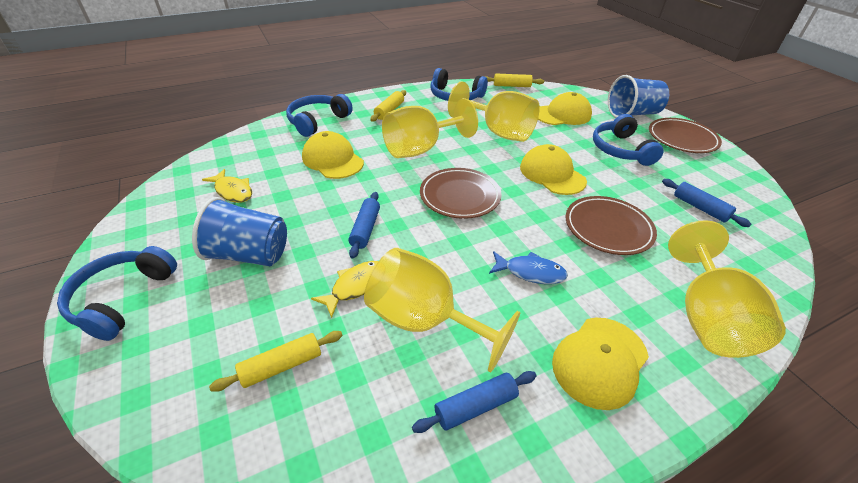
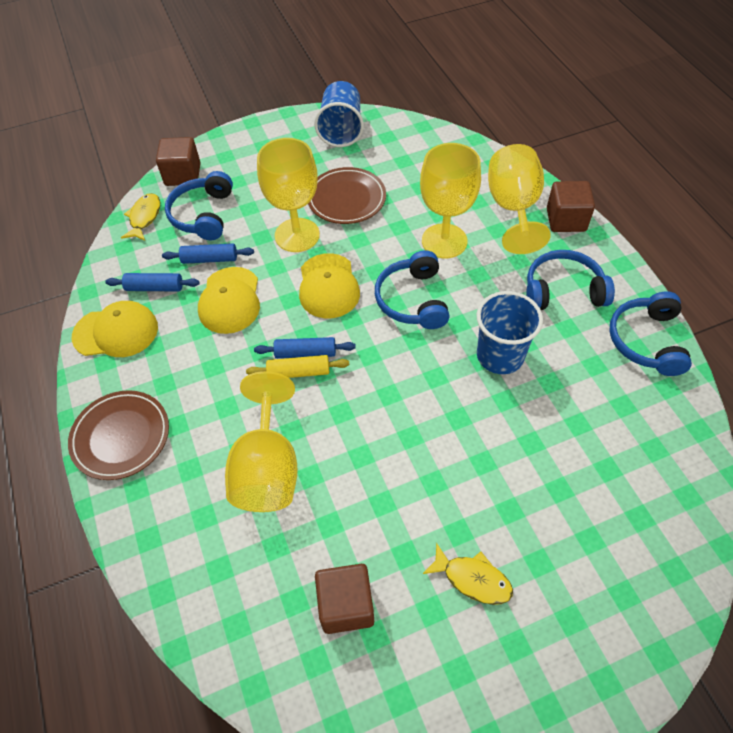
blue fish: 1 -> 0
brown cube: 0 -> 3
brown plate: 3 -> 2
yellow cap: 4 -> 3
yellow rolling pin: 3 -> 1

